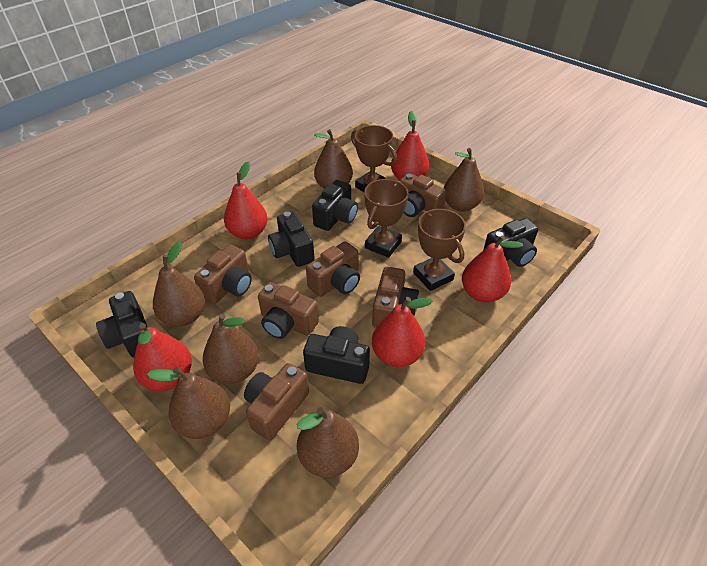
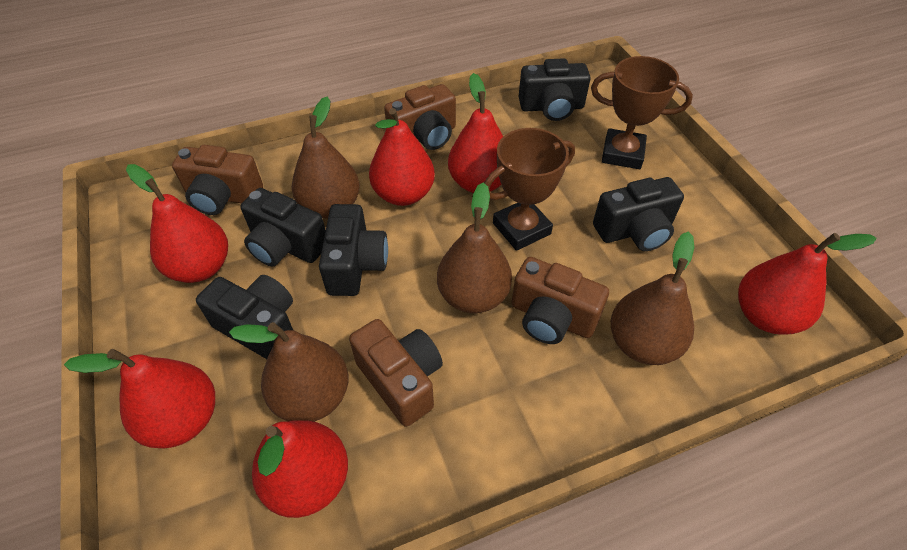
brown camera: 6 -> 4
brown pear: 6 -> 4
brown trophy: 3 -> 2
red pear: 5 -> 6

